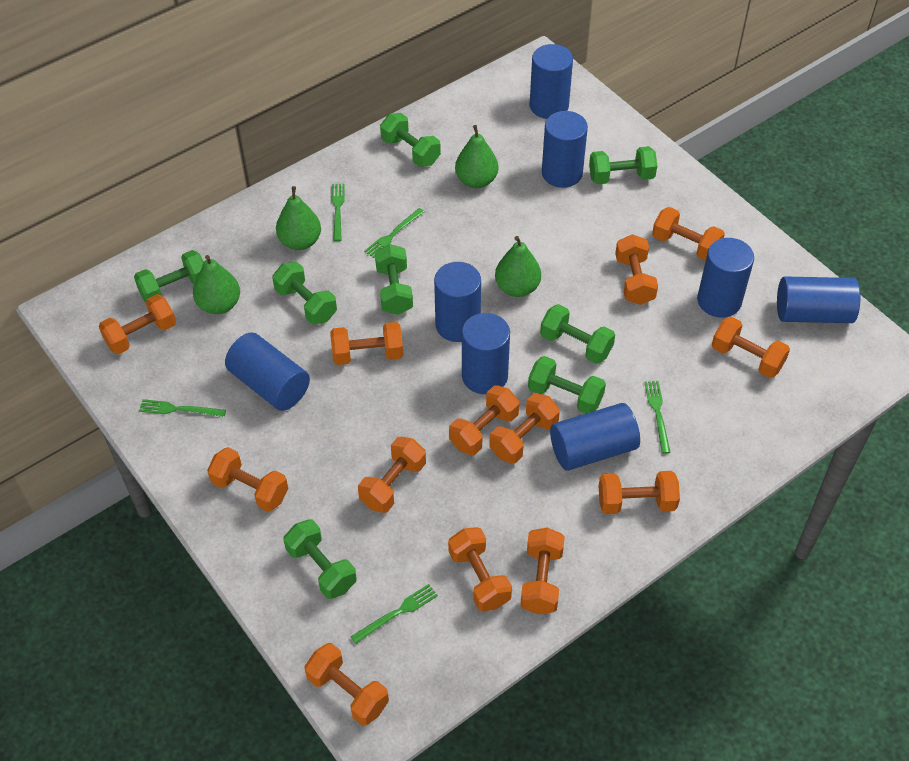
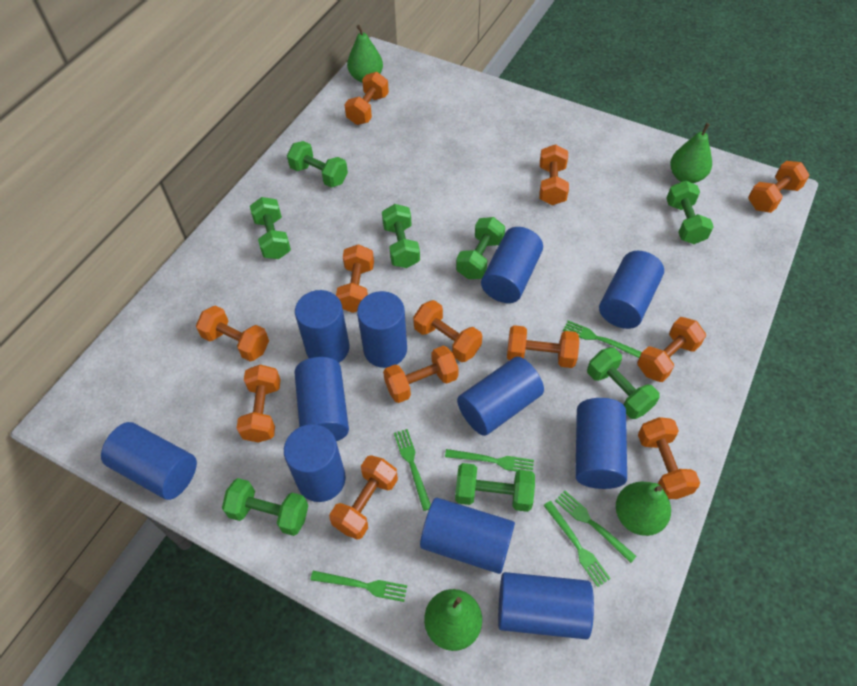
blue cylinder: 8 -> 11
green fork: 5 -> 6
orange dumbbell: 13 -> 12

